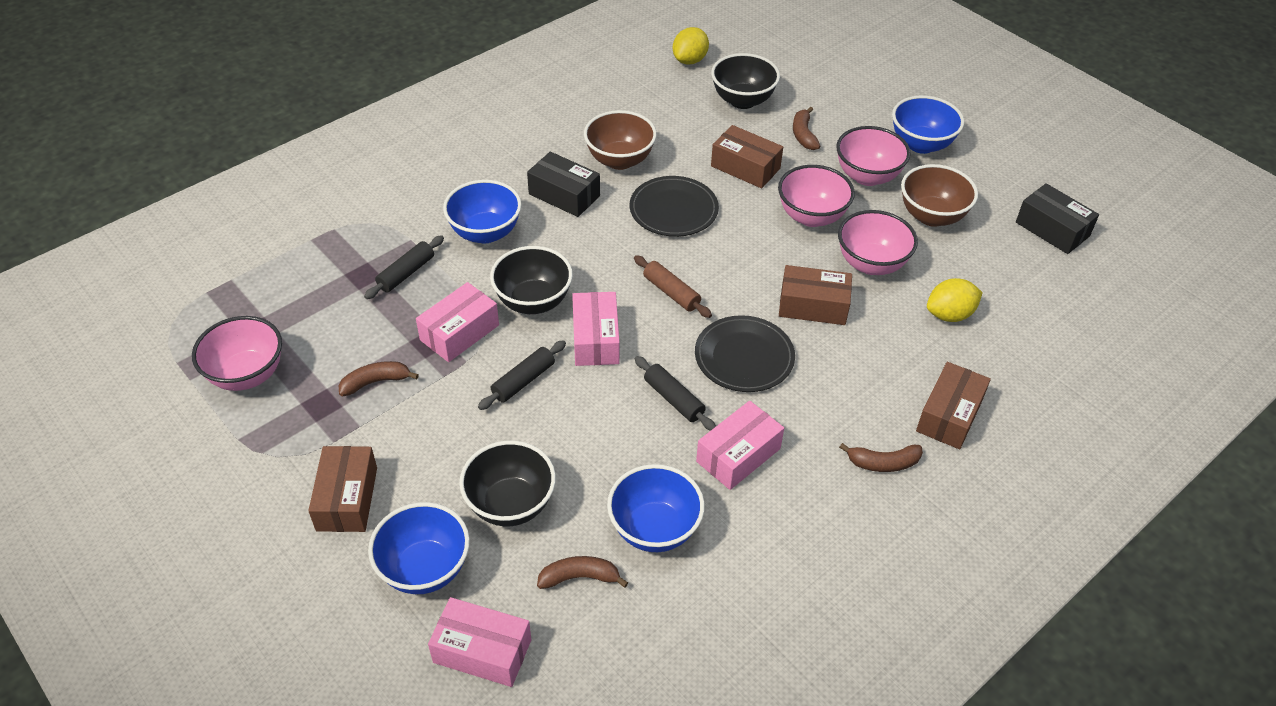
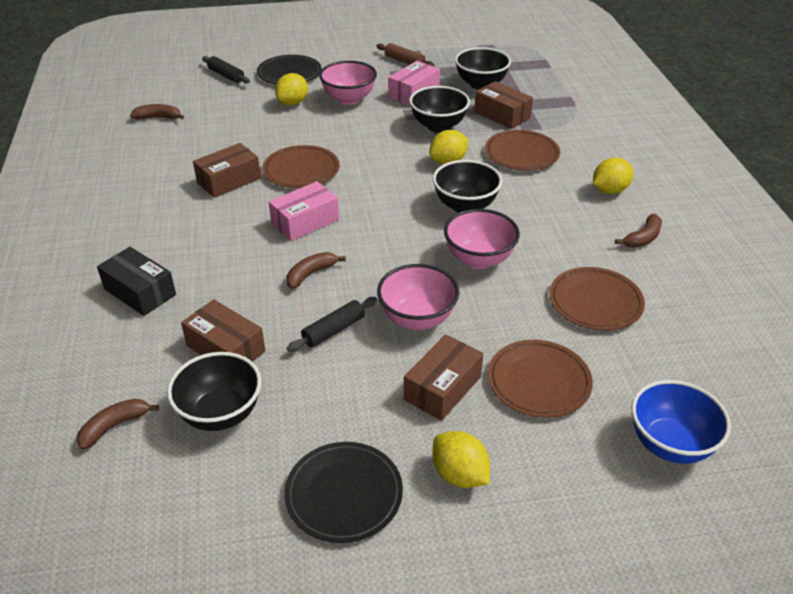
black bowl: 3 -> 4
black box: 2 -> 1
black rolling pin: 3 -> 2
blue bowl: 4 -> 1
brown bowl: 2 -> 0
brown plate: 0 -> 4
pink bowl: 4 -> 3
pink box: 4 -> 2
yellow lemon: 2 -> 4

